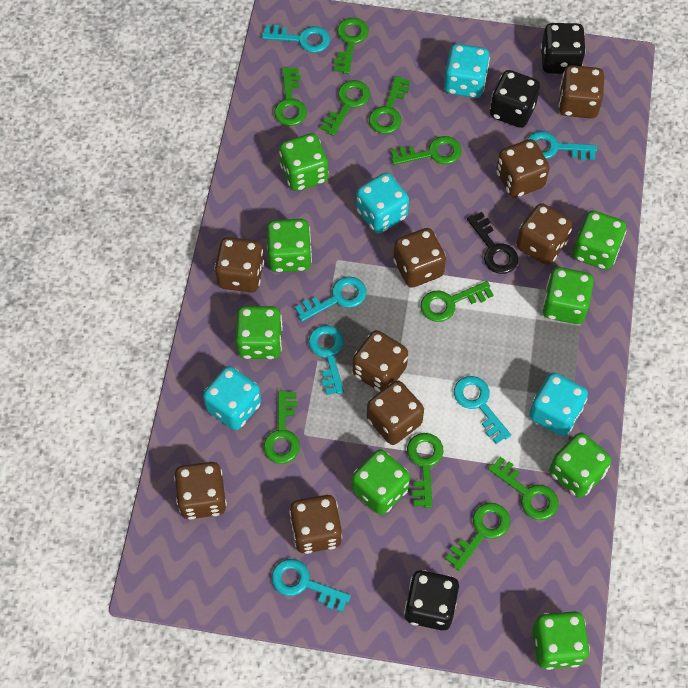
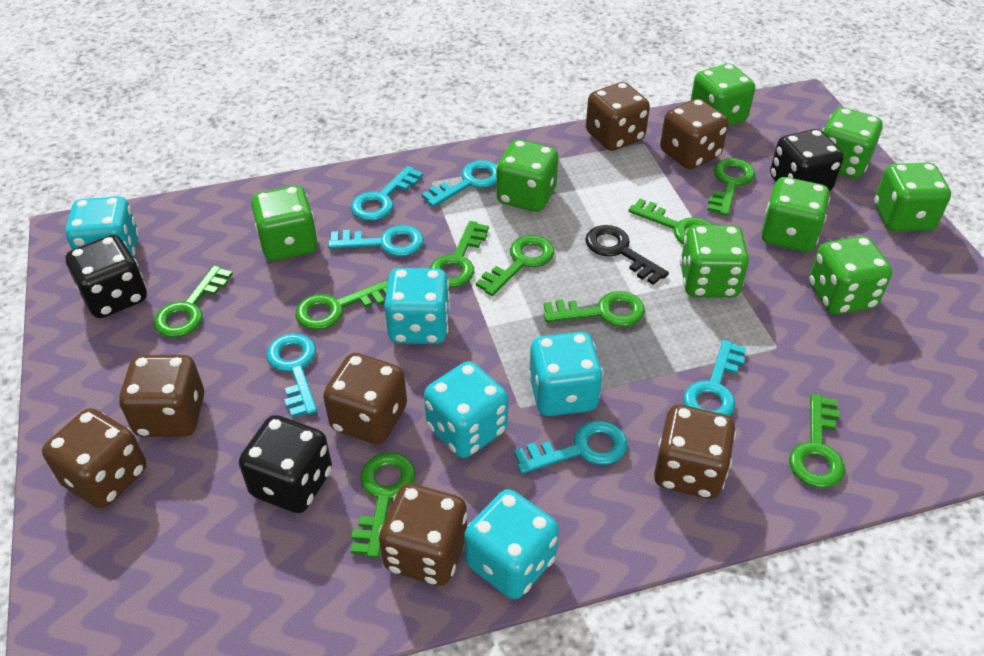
brown dice: 9 -> 7
green key: 10 -> 9
turquoise dice: 4 -> 5

